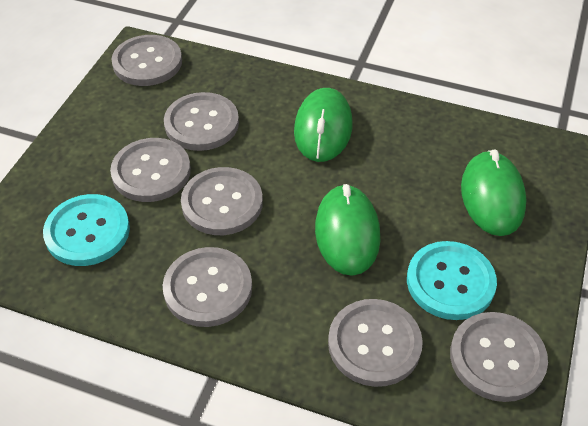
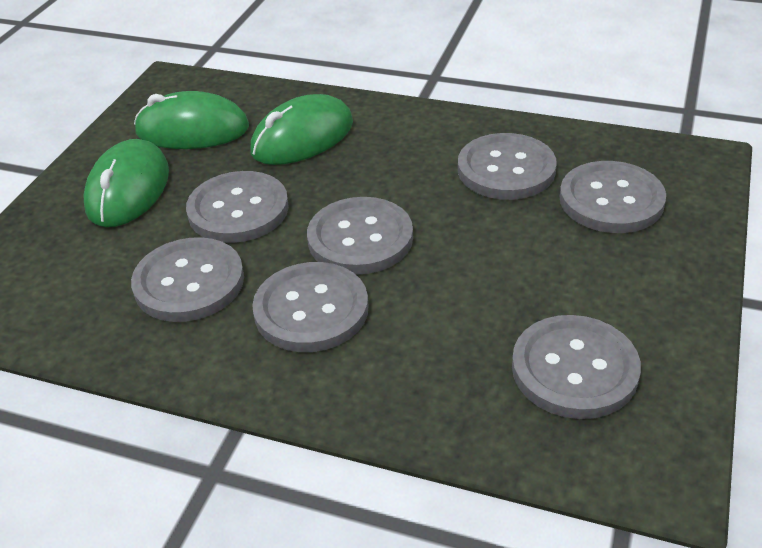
turquoise button: 2 -> 0

